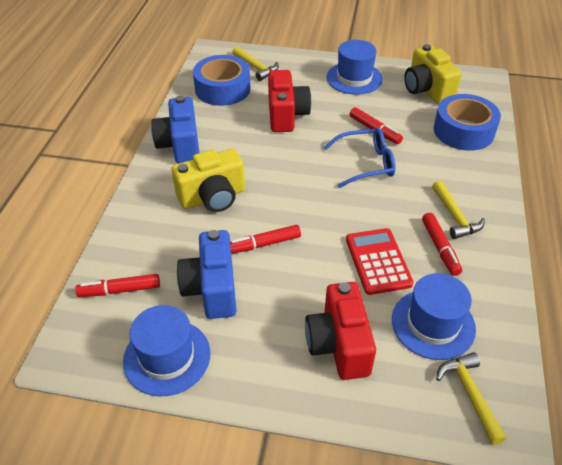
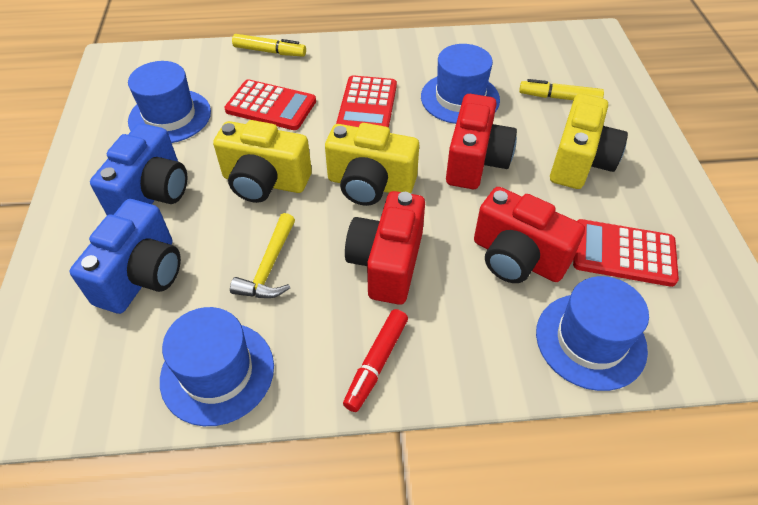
blue glasses: 1 -> 0
blue hat: 3 -> 4
blue tape: 2 -> 0
red calculator: 1 -> 3
red camera: 2 -> 3
red marker: 4 -> 1
yellow camera: 2 -> 3
yellow hammer: 3 -> 1
yellow marker: 0 -> 2

